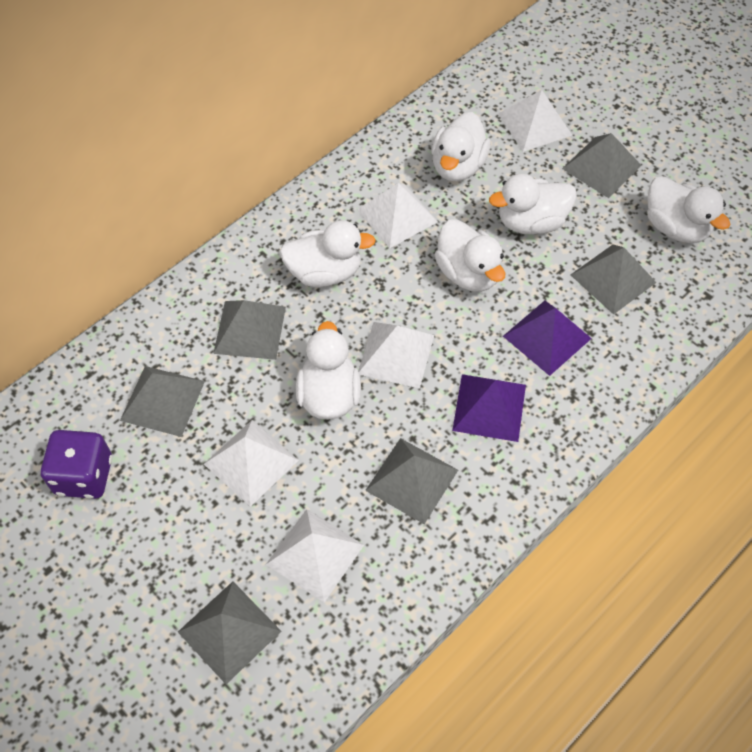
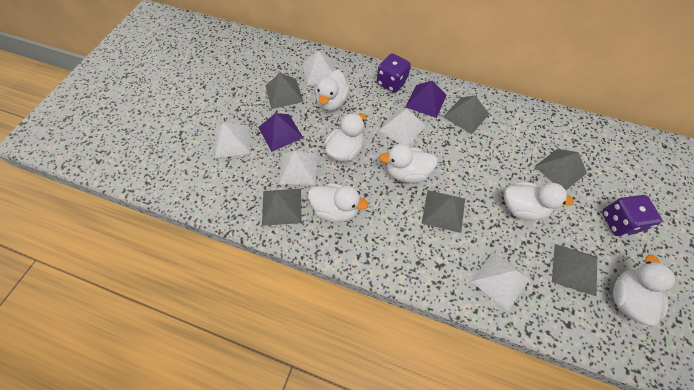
purple dice: 1 -> 2

